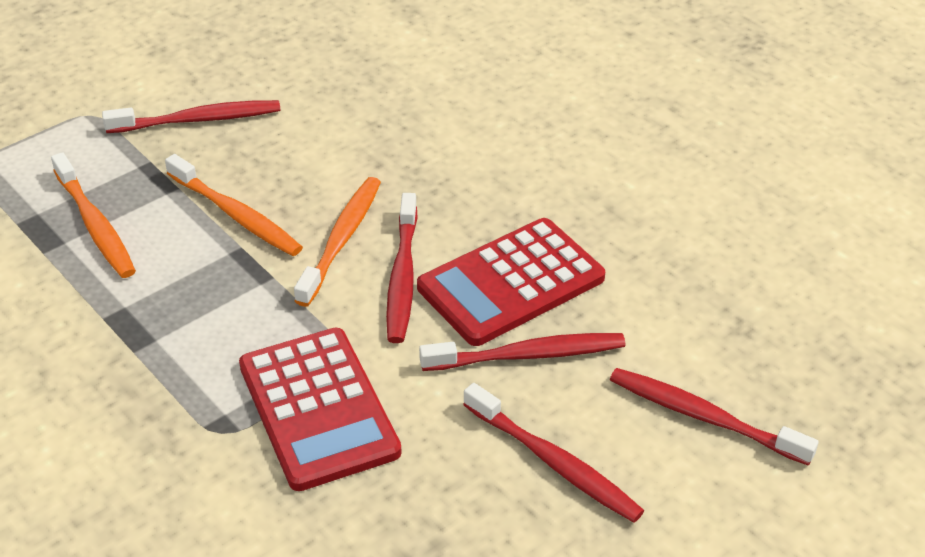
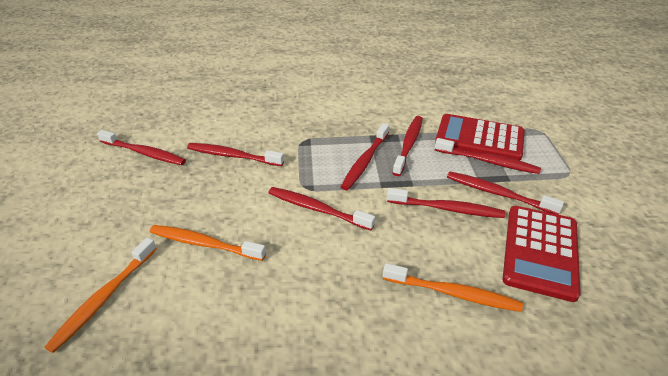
red toothbrush: 5 -> 8

